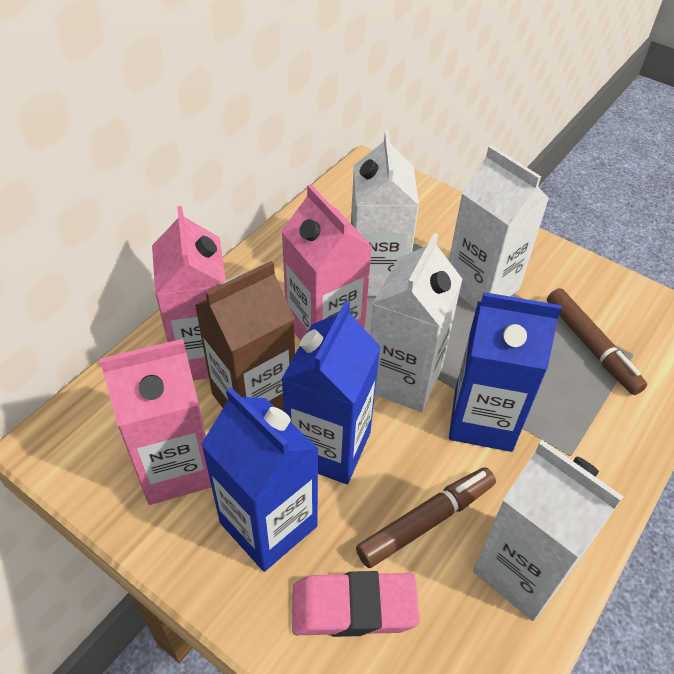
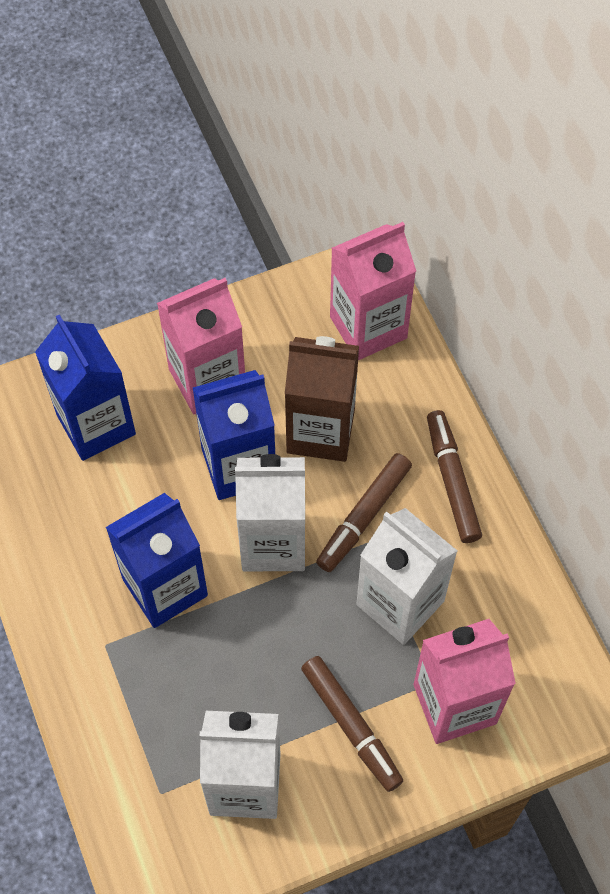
brown marker: 2 -> 3
pink eraser: 1 -> 0
white carton: 4 -> 3

